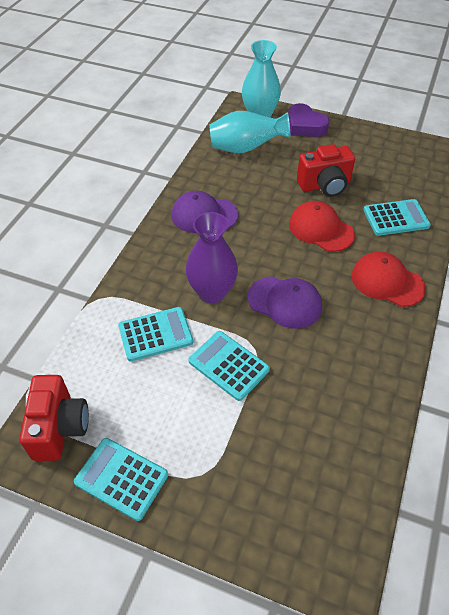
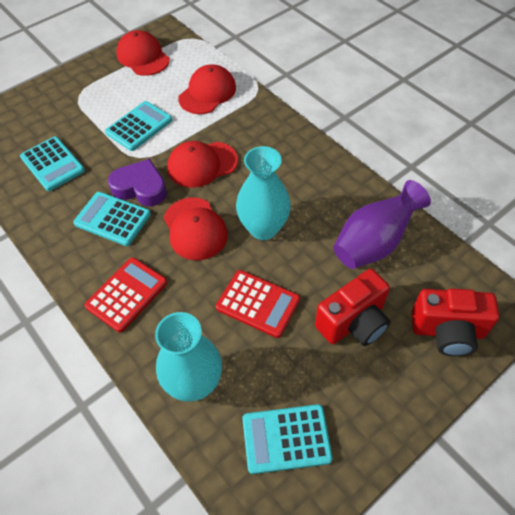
purple cap: 2 -> 0
red calculator: 0 -> 2
red cap: 2 -> 4

